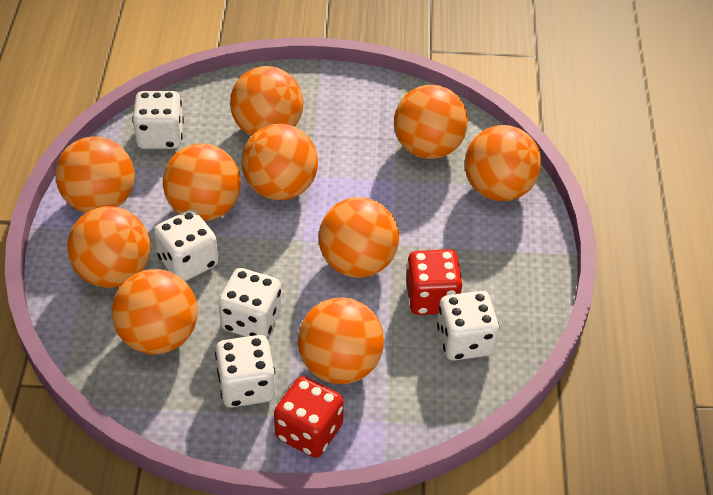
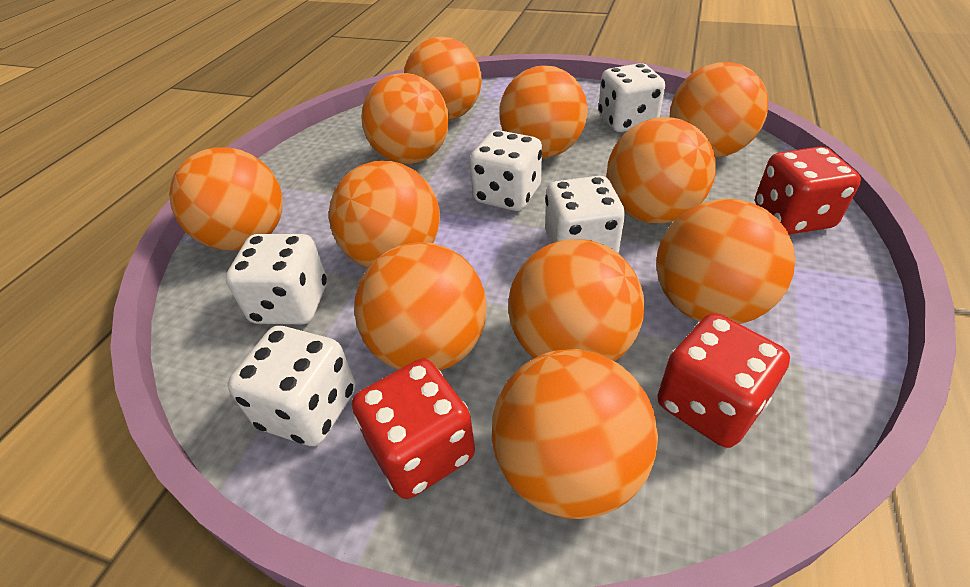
orange ball: 10 -> 11
red dice: 2 -> 3

